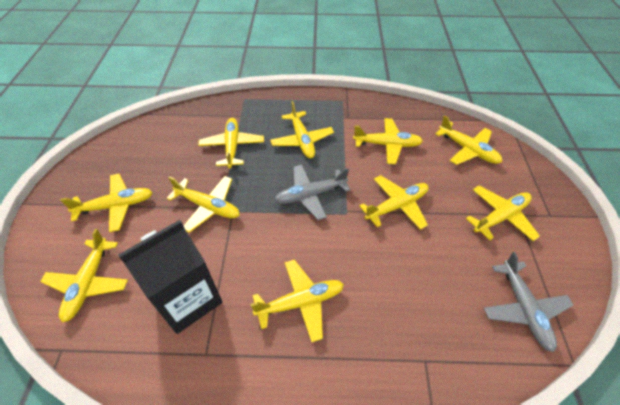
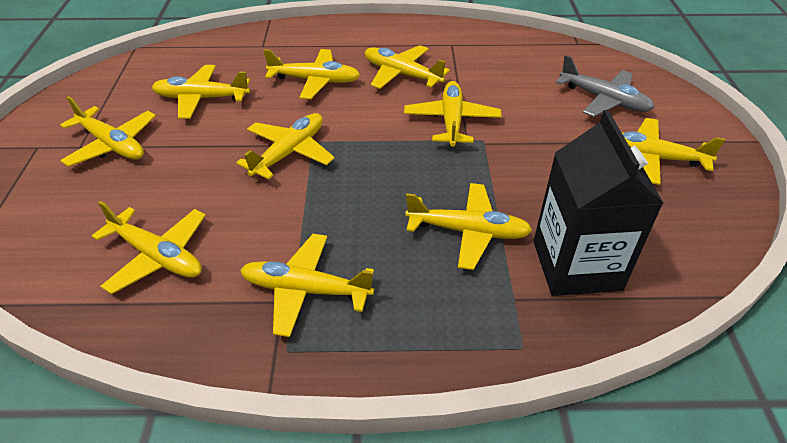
grey plane: 2 -> 1

